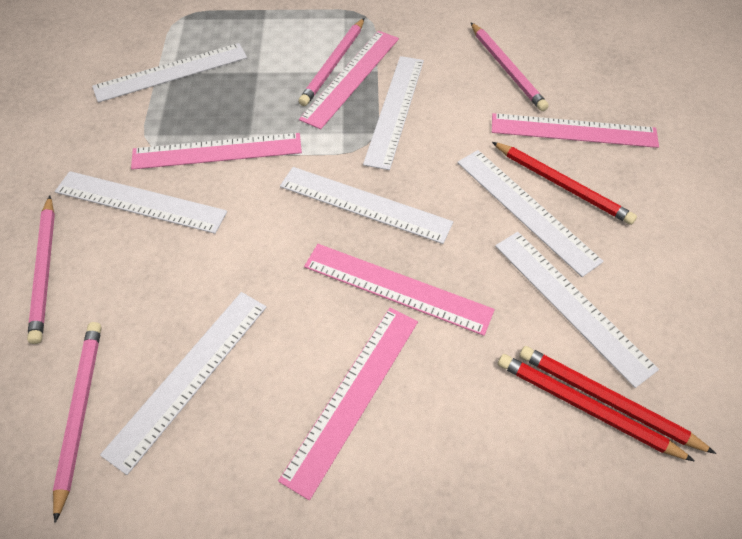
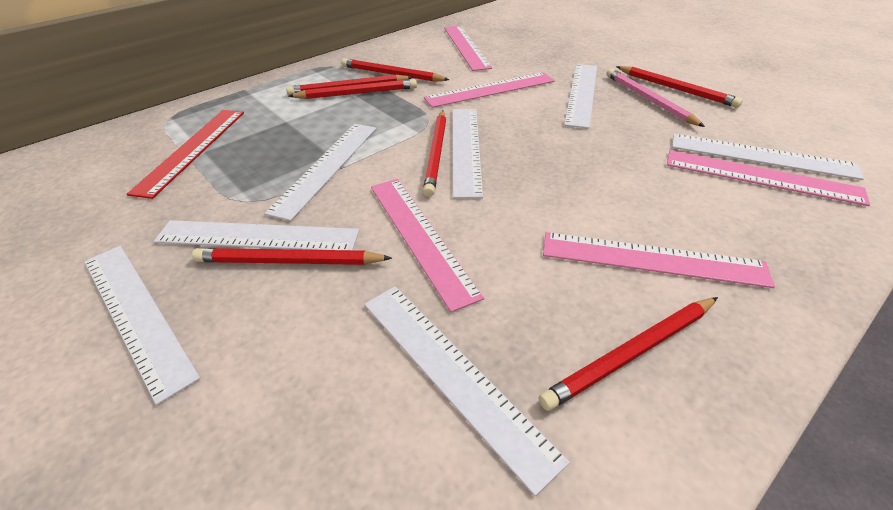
pink pencil: 4 -> 1
red pencil: 3 -> 7
red ruler: 0 -> 1

